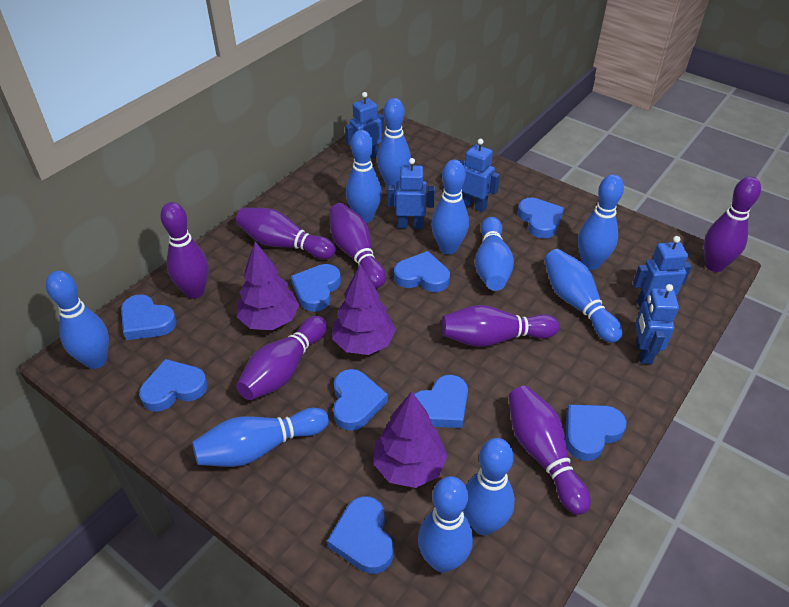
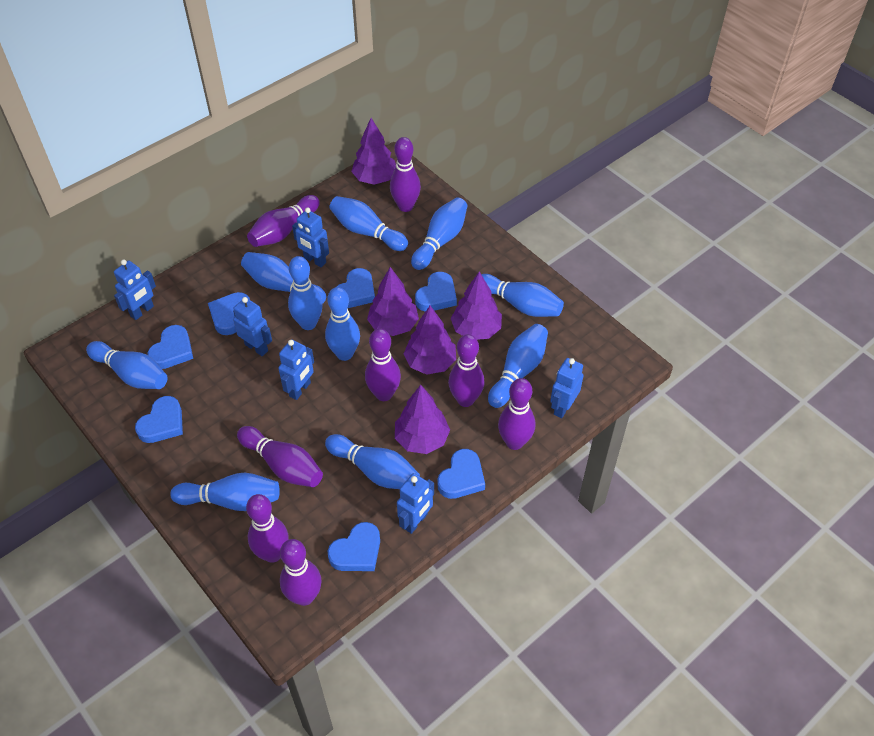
blue heart: 9 -> 7
blue robot: 5 -> 6
purple bowling pin: 7 -> 8
purple tree: 3 -> 5

